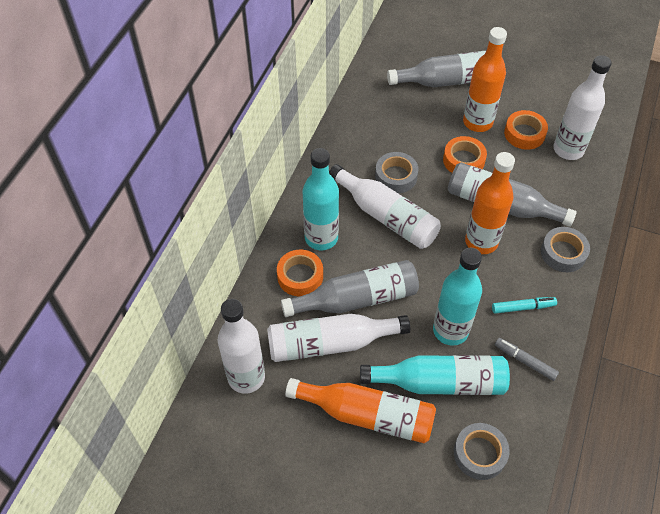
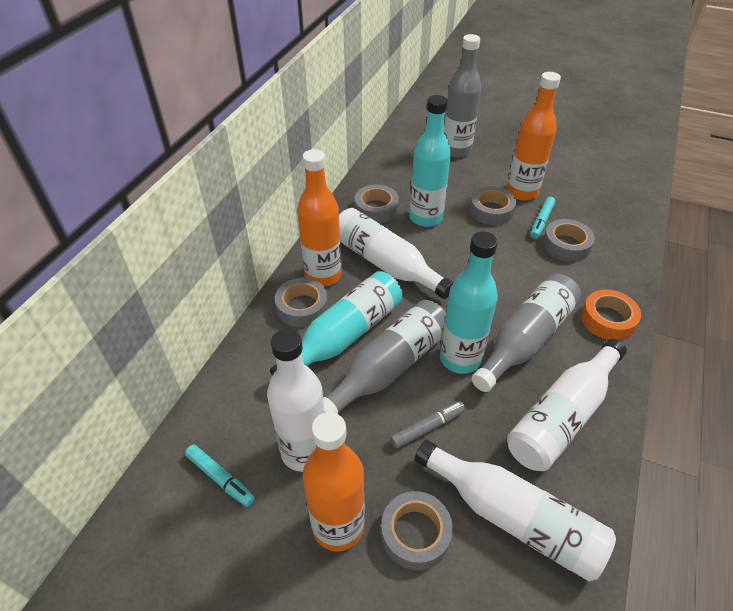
grey tape: 3 -> 5
orange tape: 3 -> 1
turquoise marker: 1 -> 2

